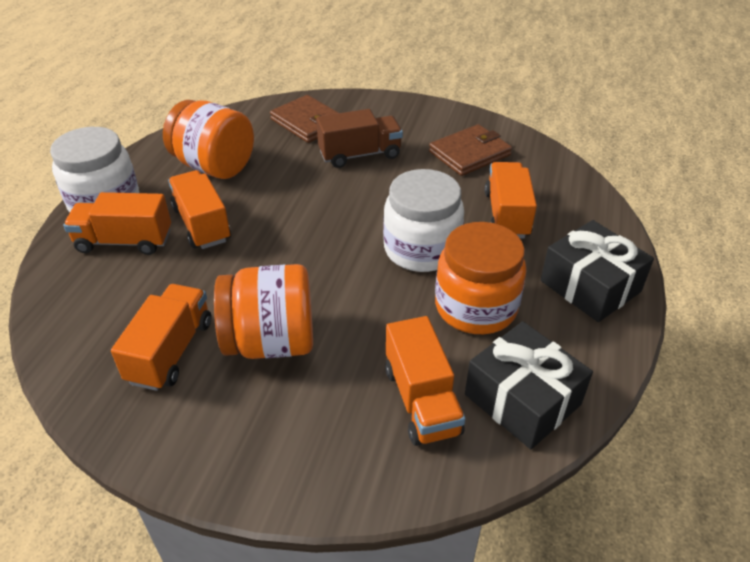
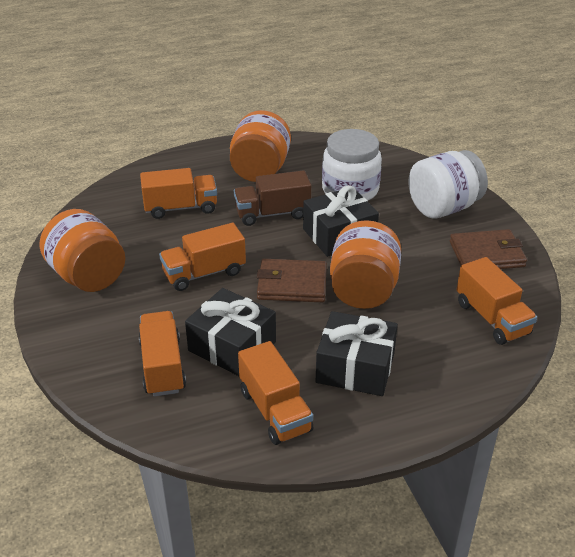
black gift: 2 -> 3

